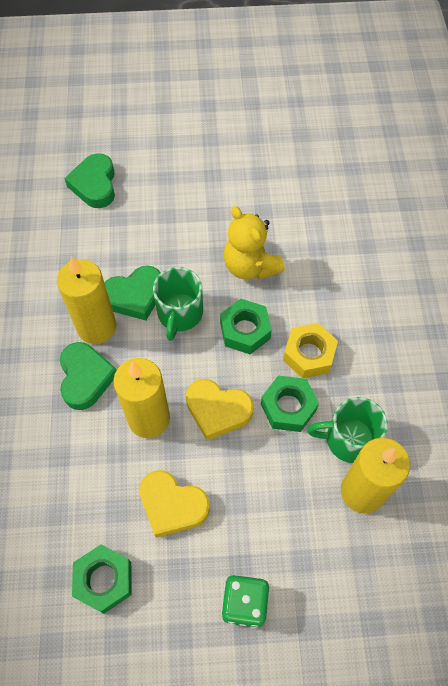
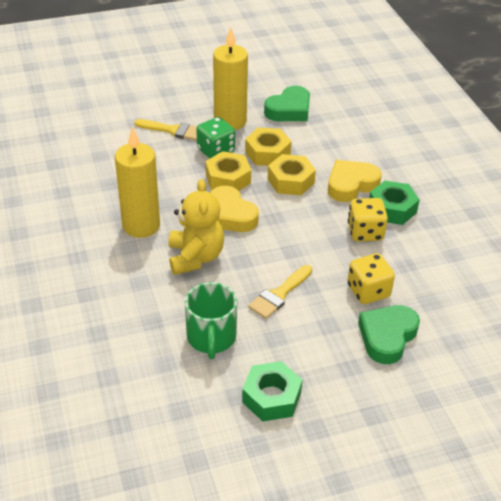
green heart: 3 -> 2
green mug: 2 -> 1
green nut: 3 -> 2
yellow brush: 0 -> 2
yellow candle: 3 -> 2
yellow dice: 0 -> 2
yellow nut: 1 -> 3

